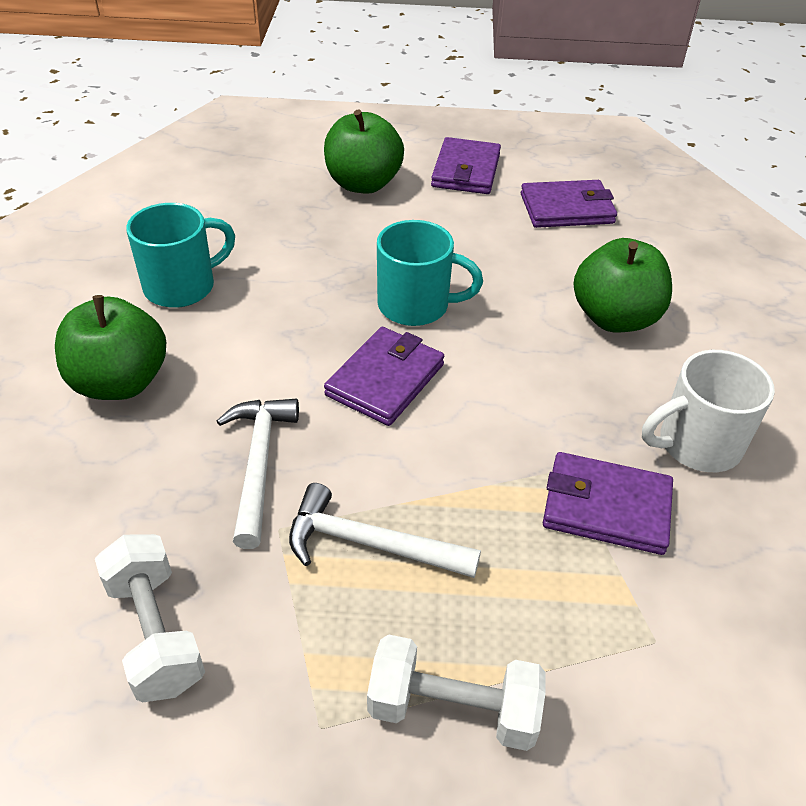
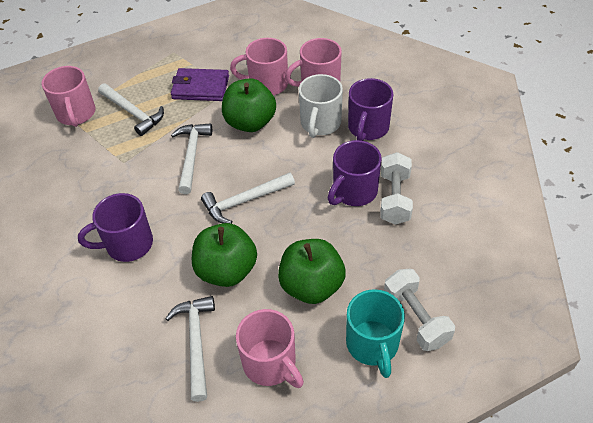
pink mug: 0 -> 4
purple mug: 0 -> 3
purple wallet: 4 -> 1
turquoise mug: 2 -> 1
white hammer: 2 -> 4

